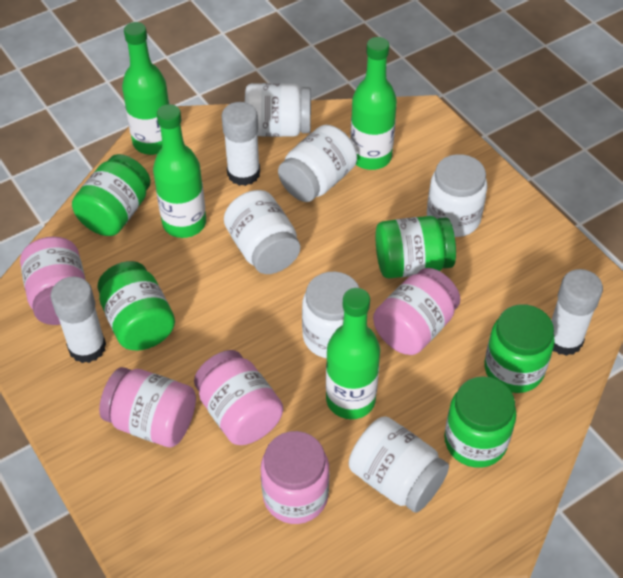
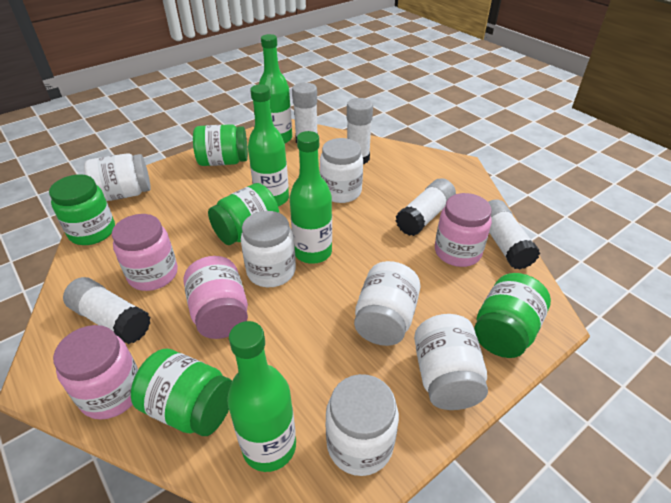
pink jar: 5 -> 4
white glue stick: 3 -> 5

